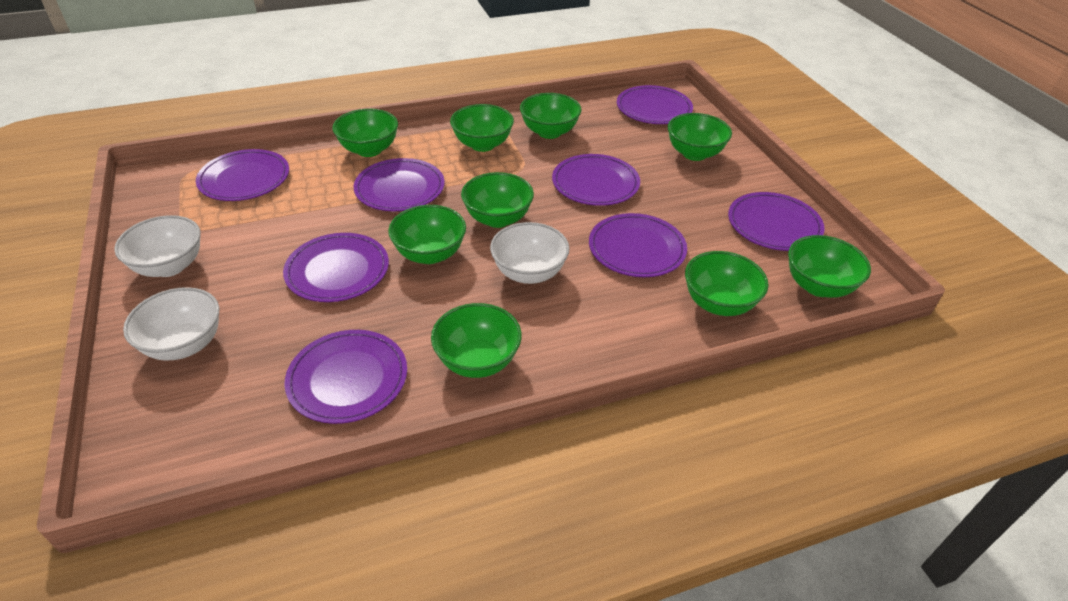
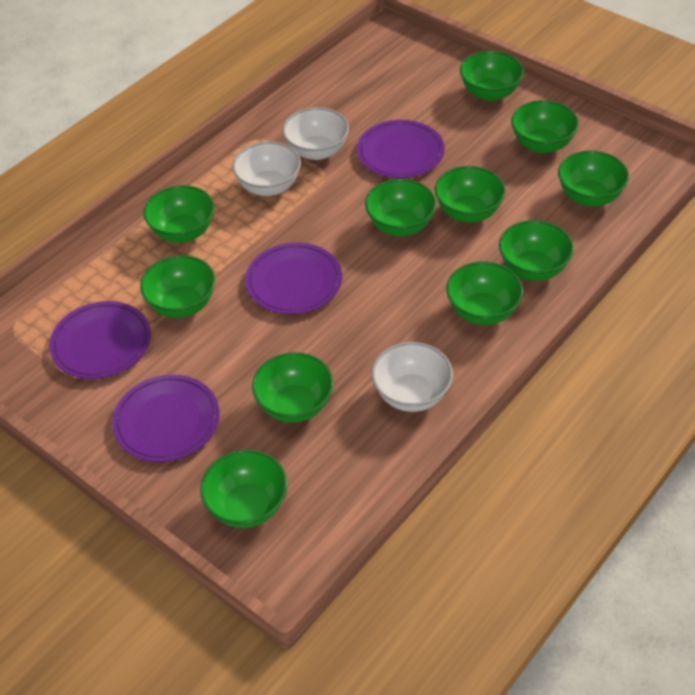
green bowl: 9 -> 11
purple plate: 8 -> 4

